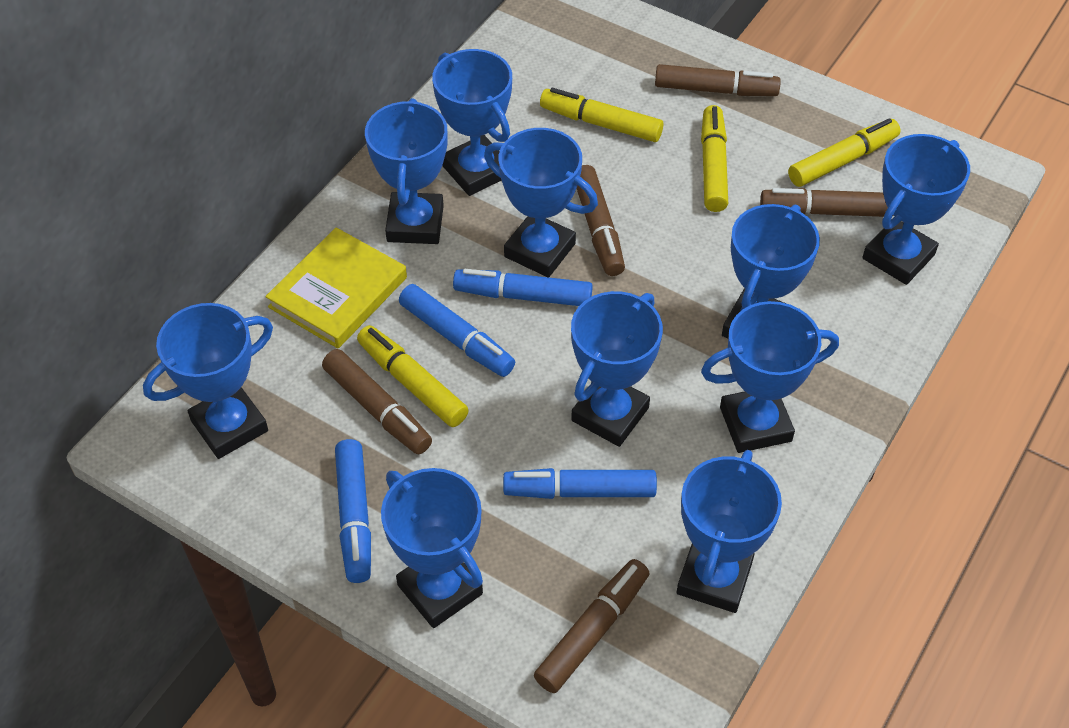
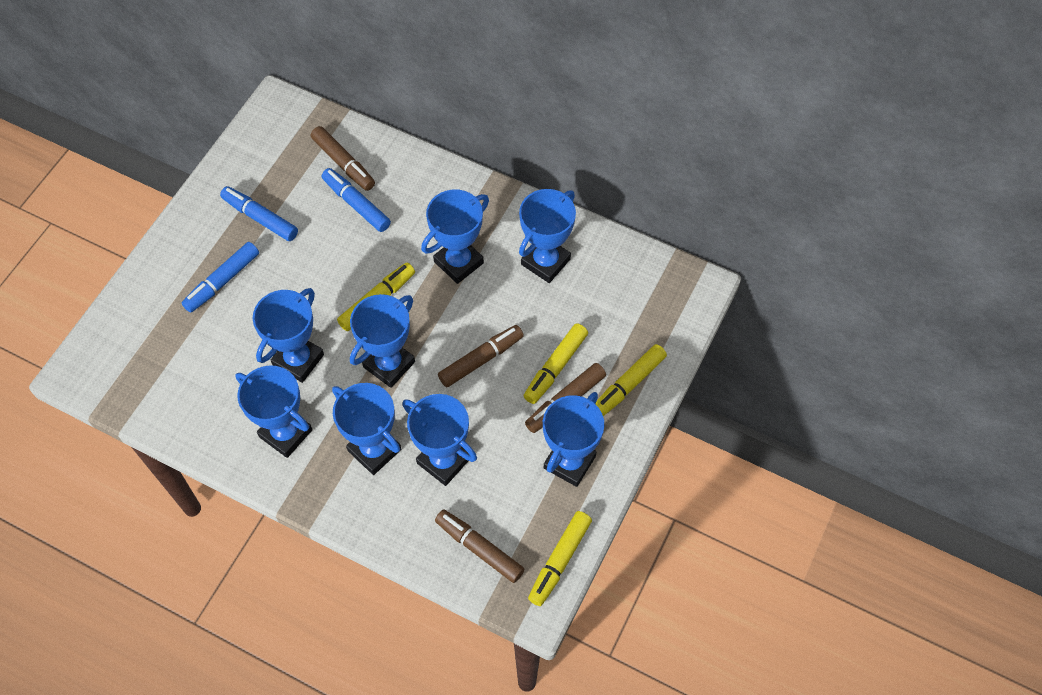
blue marker: 4 -> 3
blue trophy: 10 -> 8
brown marker: 5 -> 4
yellow book: 1 -> 0

